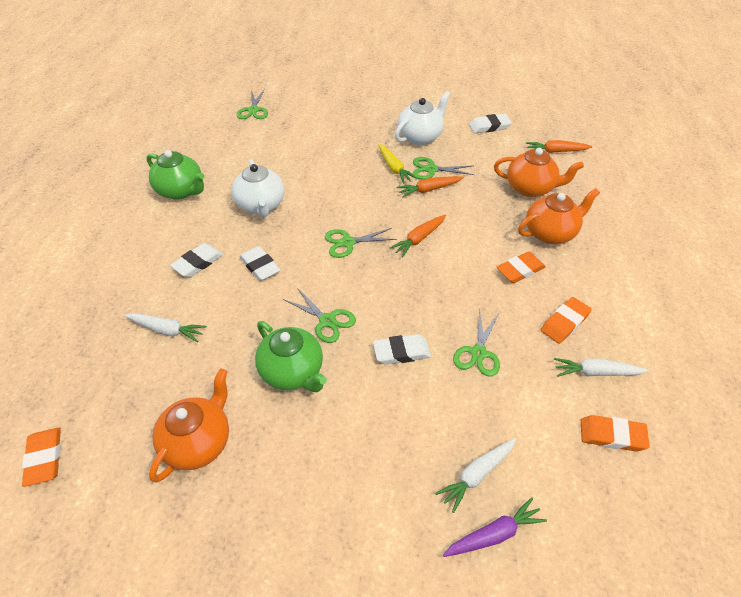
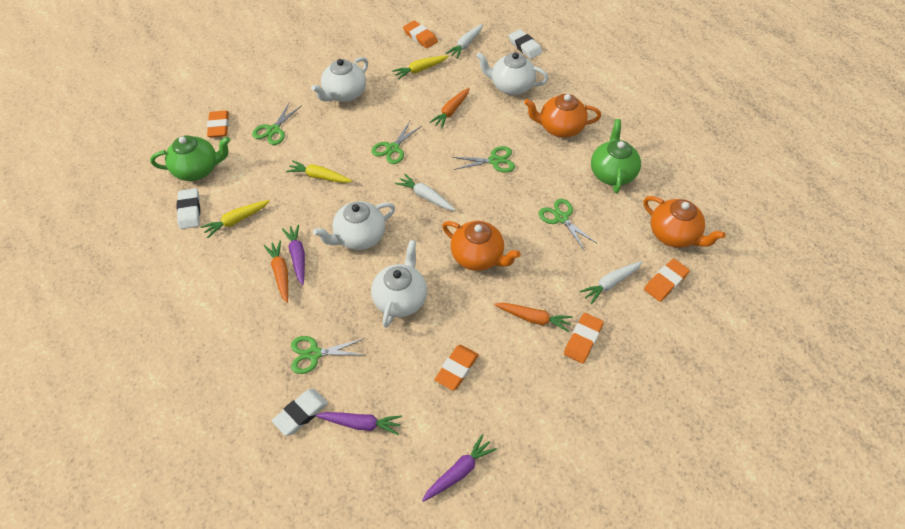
orange eraser: 4 -> 5
purple carrot: 1 -> 3
white eraser: 4 -> 3
white teapot: 2 -> 4
yellow carrot: 1 -> 3

